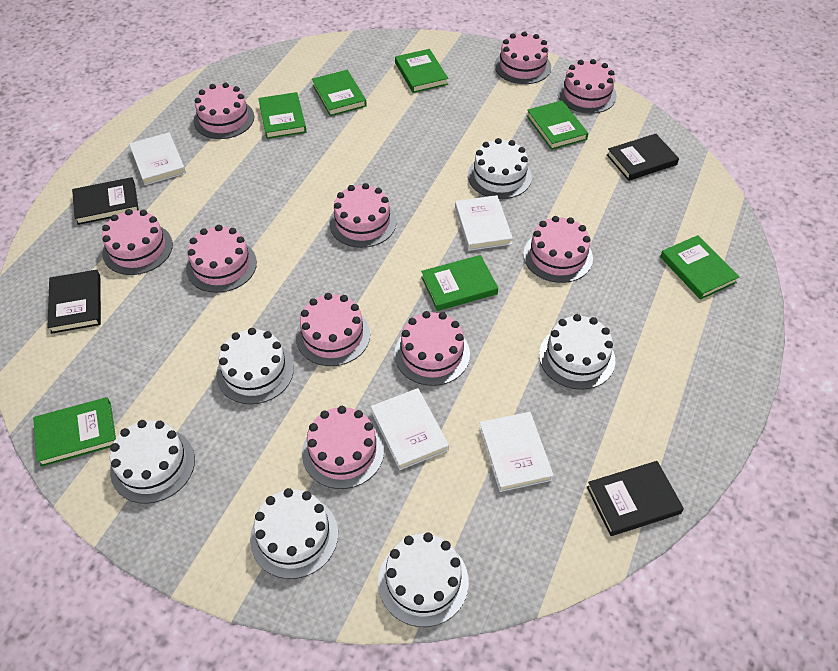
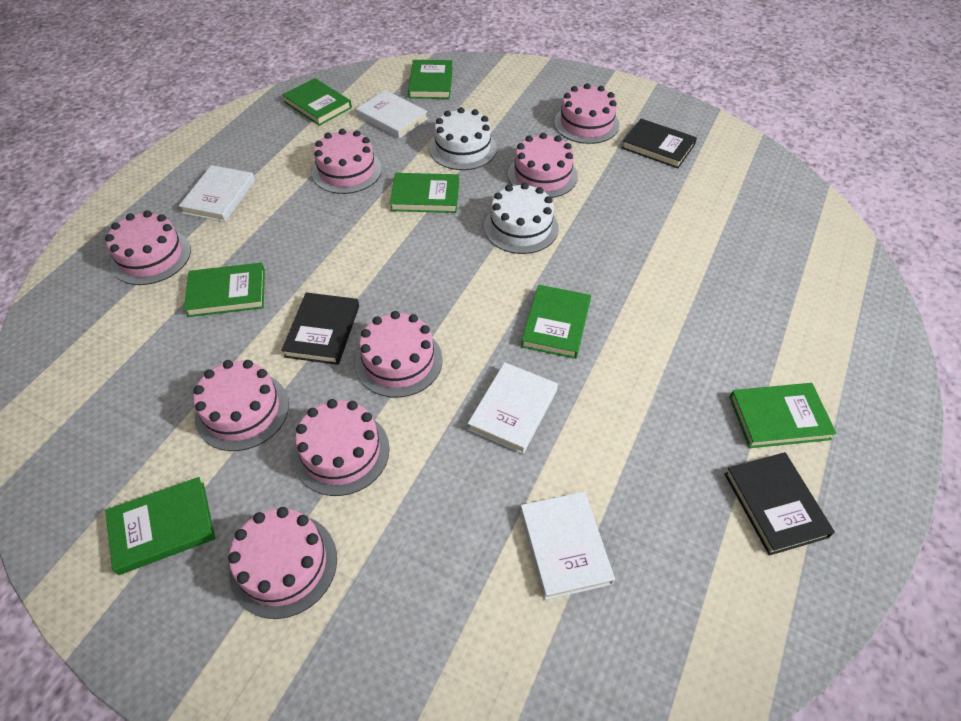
black book: 4 -> 3
pink cake: 10 -> 8
white cake: 6 -> 2

